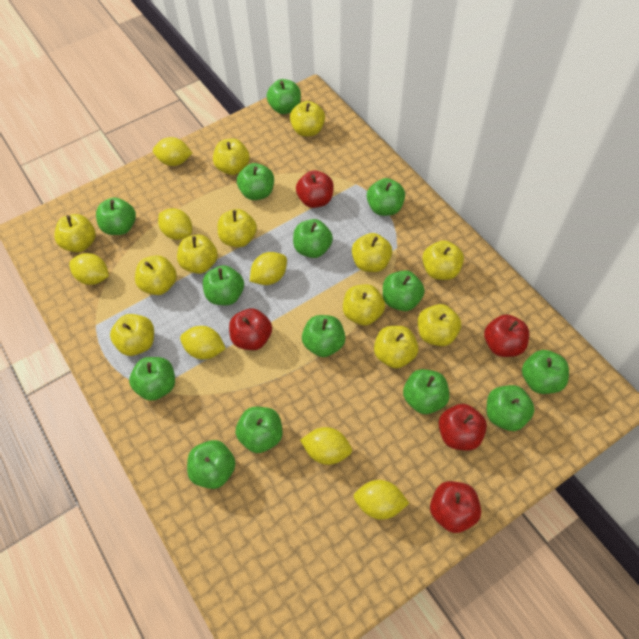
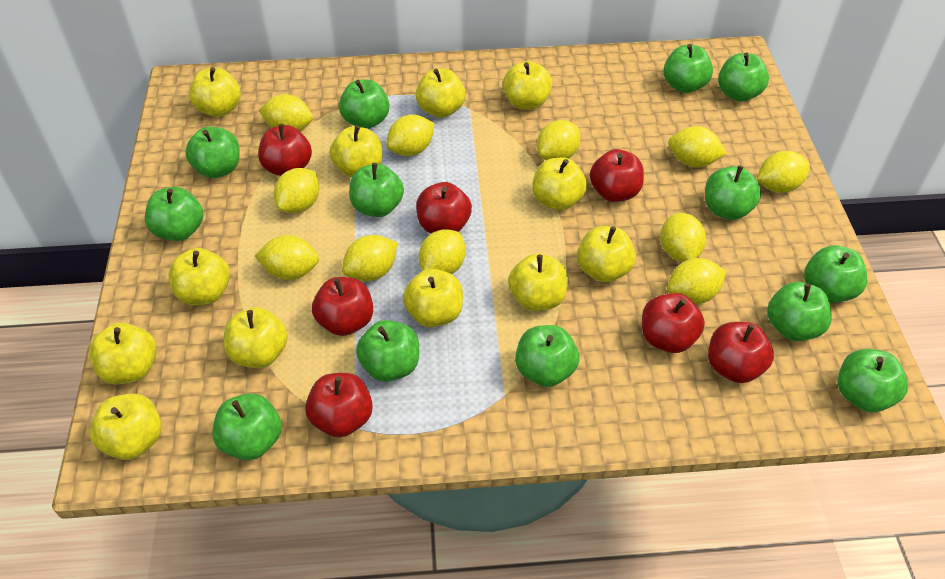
green apple: 14 -> 13
red apple: 5 -> 7
yellow lemon: 7 -> 11

